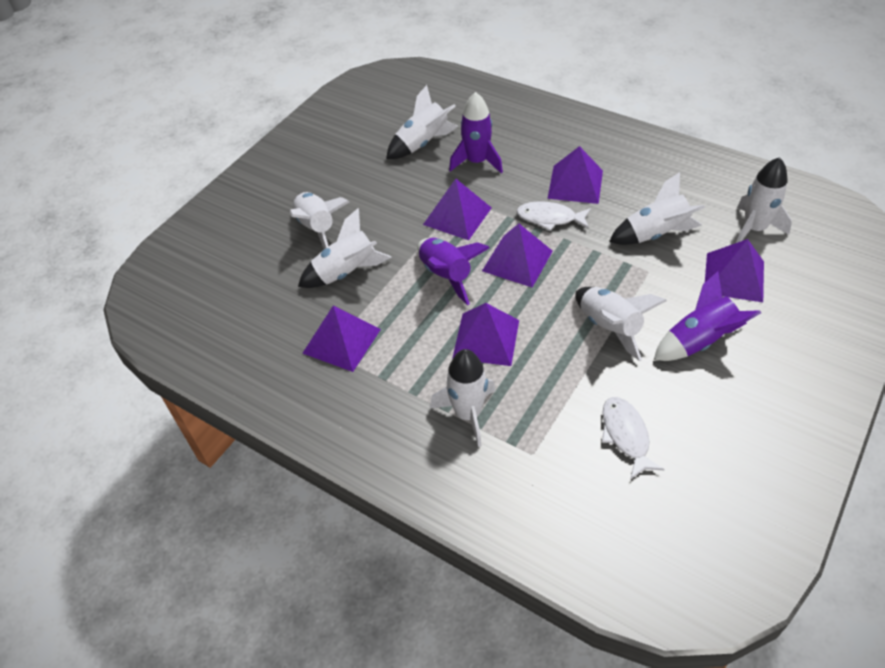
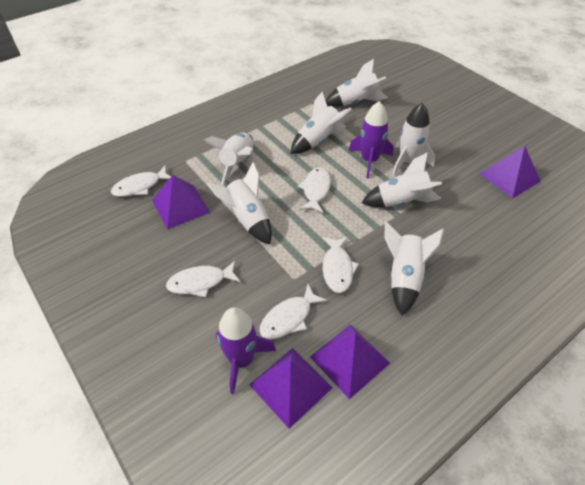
purple pyramid: 6 -> 4
purple rocket: 3 -> 2
white fish: 2 -> 5

